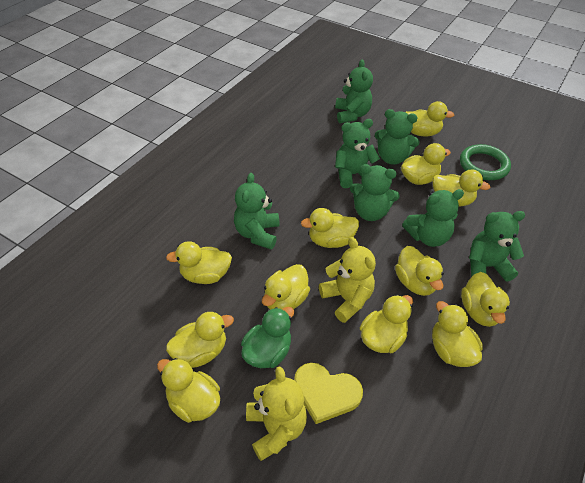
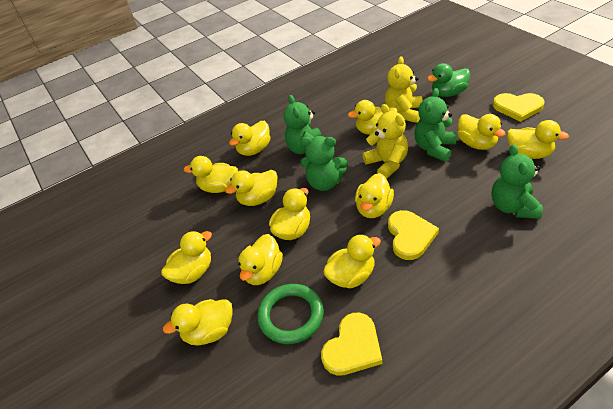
green teddy bear: 7 -> 4
yellow heart: 1 -> 3

